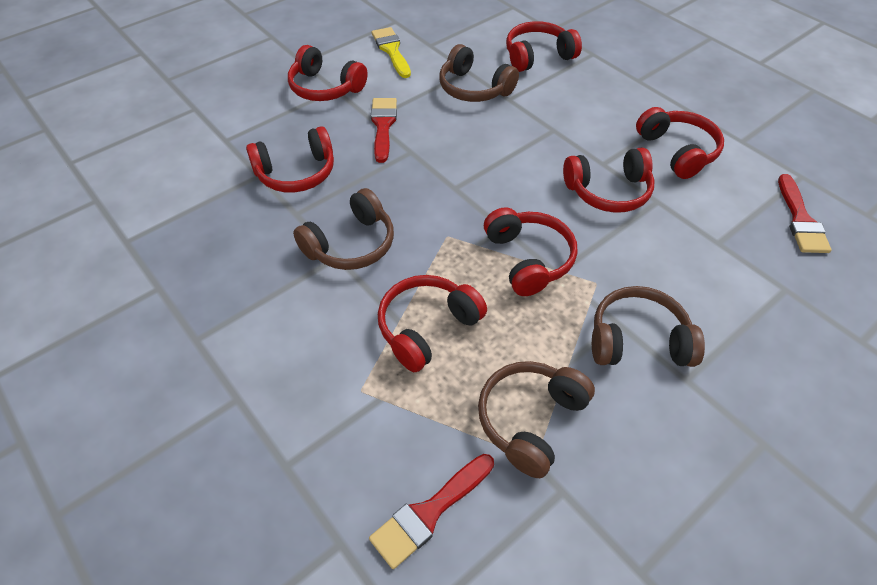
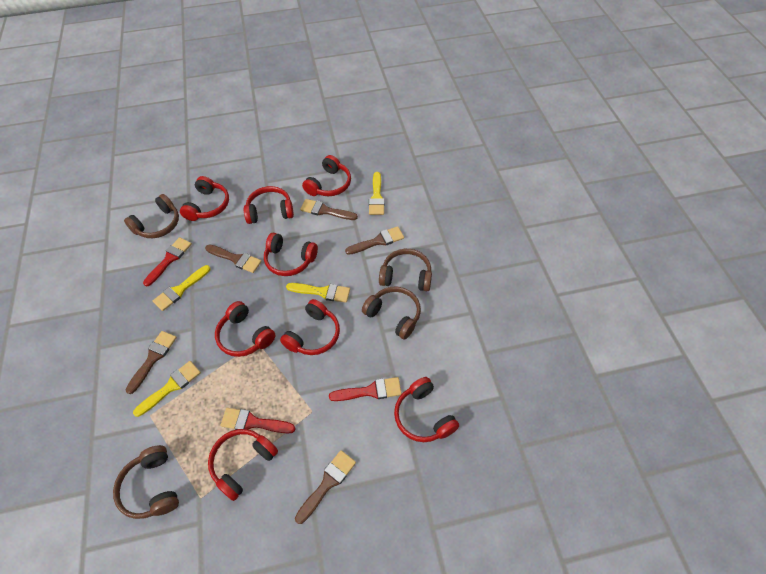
brown brush: 0 -> 5
red headphones: 7 -> 8
yellow brush: 1 -> 4

